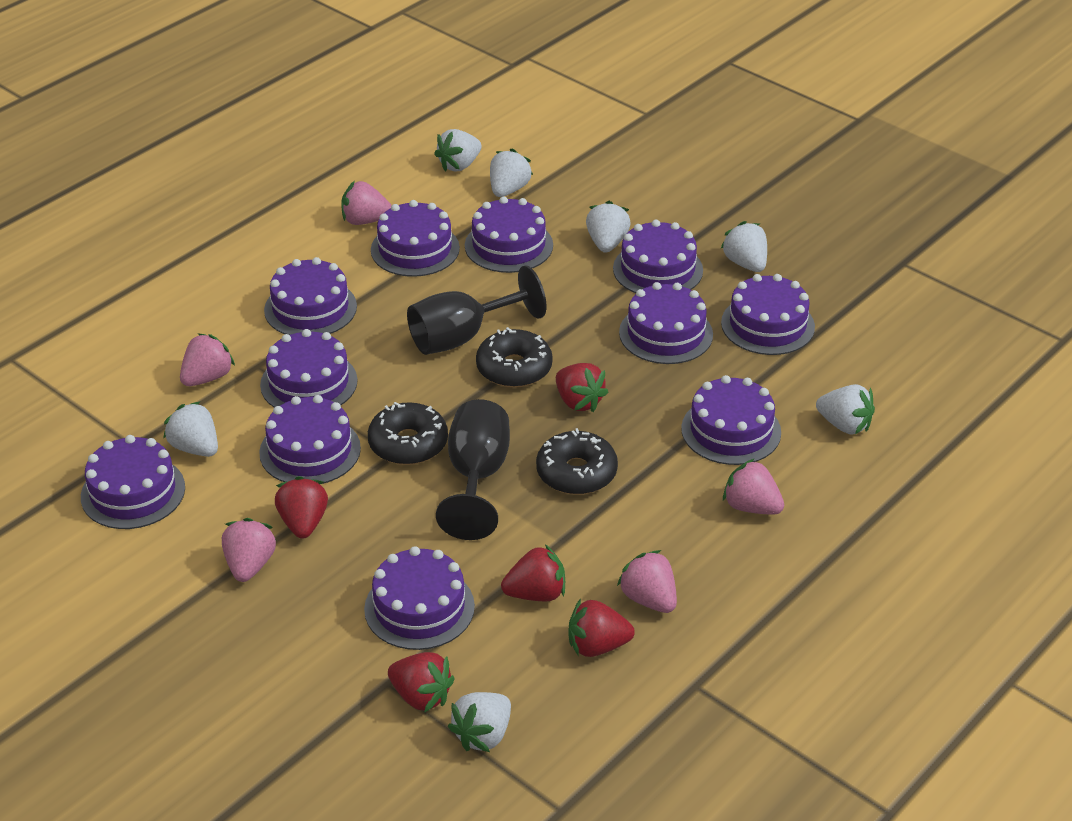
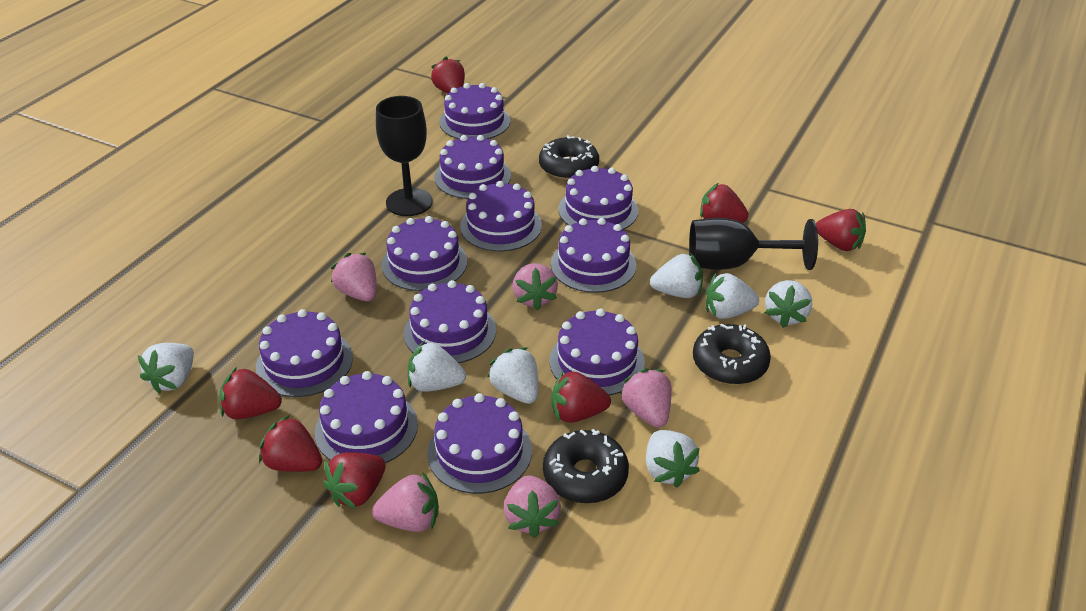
red strawberry: 5 -> 7

